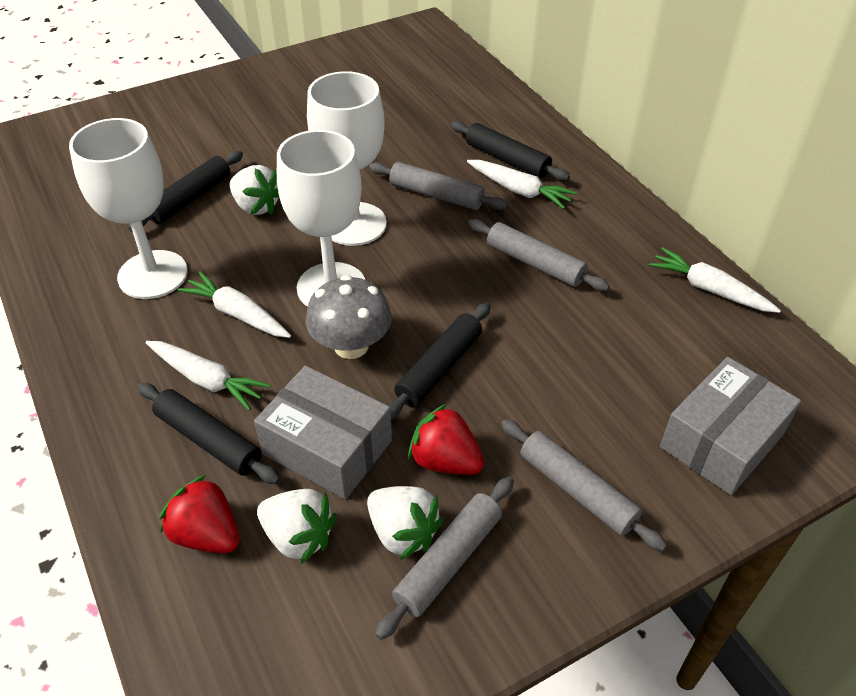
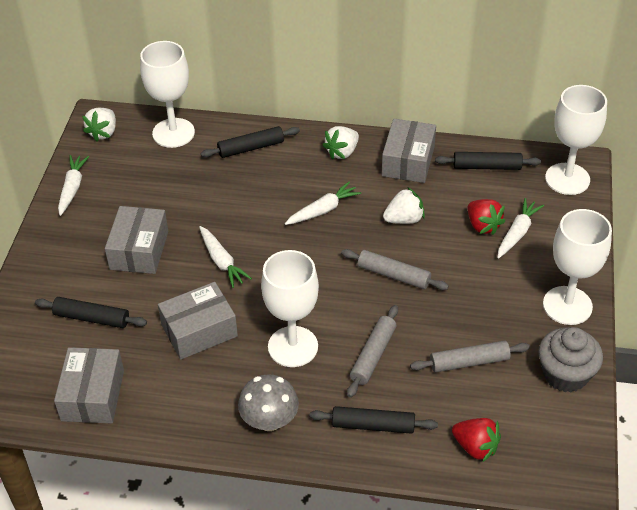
grey box: 2 -> 4
grey cupcake: 0 -> 1
grey rolling pin: 4 -> 3
white goblet: 3 -> 4

